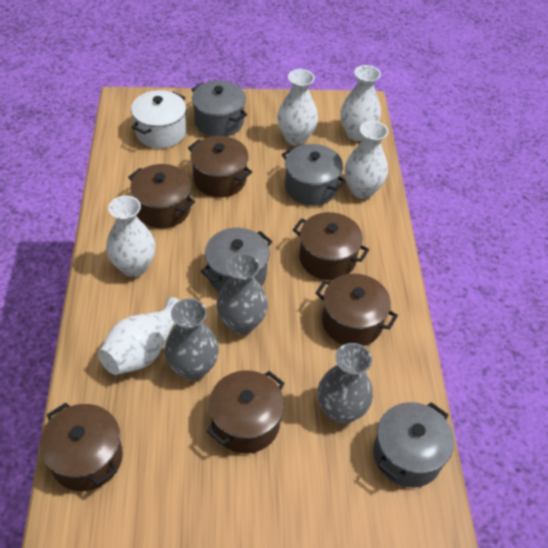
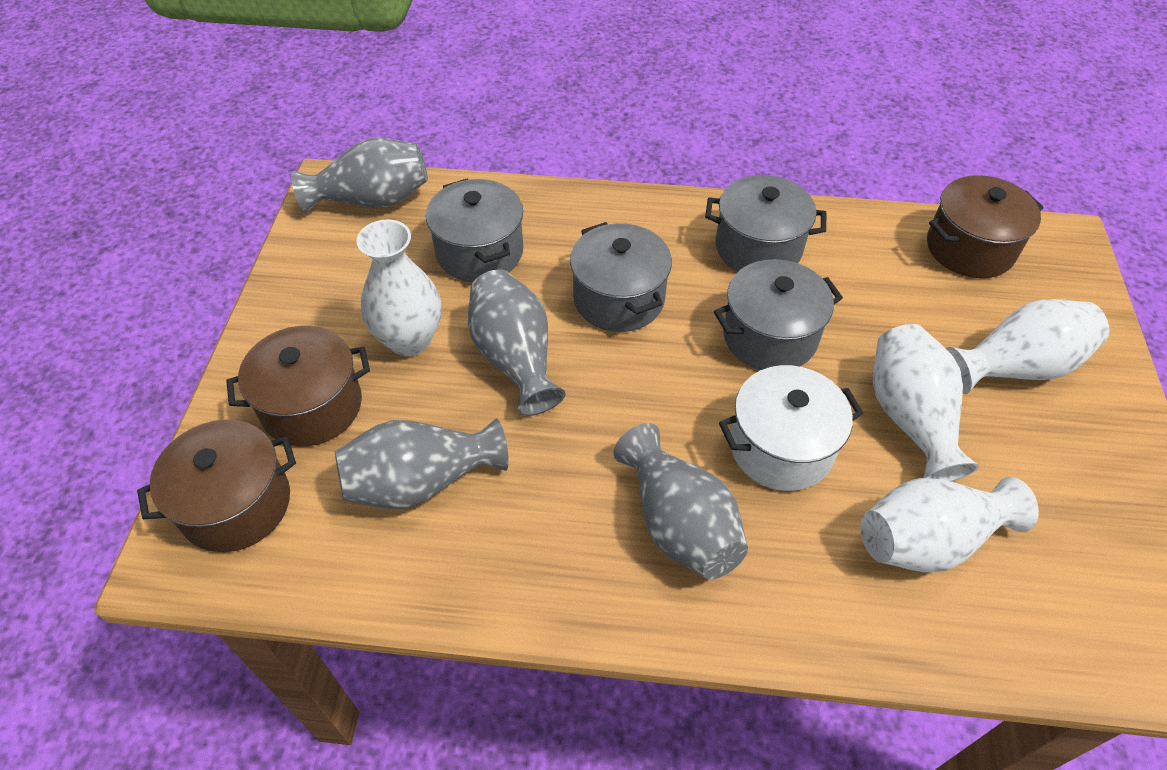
brown pot: 6 -> 3
grey vase: 3 -> 4
white vase: 5 -> 4

